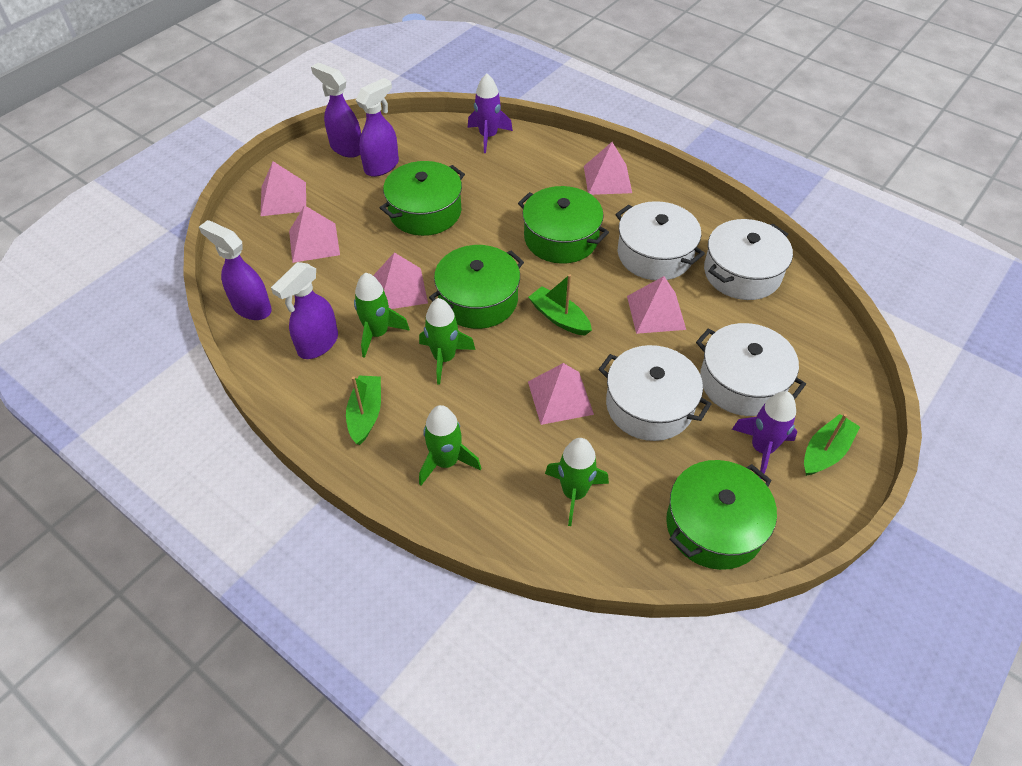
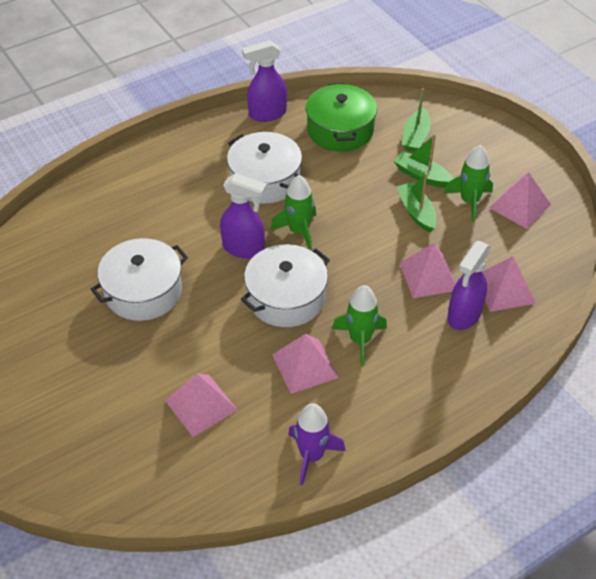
green pot: 4 -> 1
green rocket: 4 -> 3
pink pyramid: 6 -> 5
purple rocket: 2 -> 1
purple spray bottle: 4 -> 3
white pot: 4 -> 3

